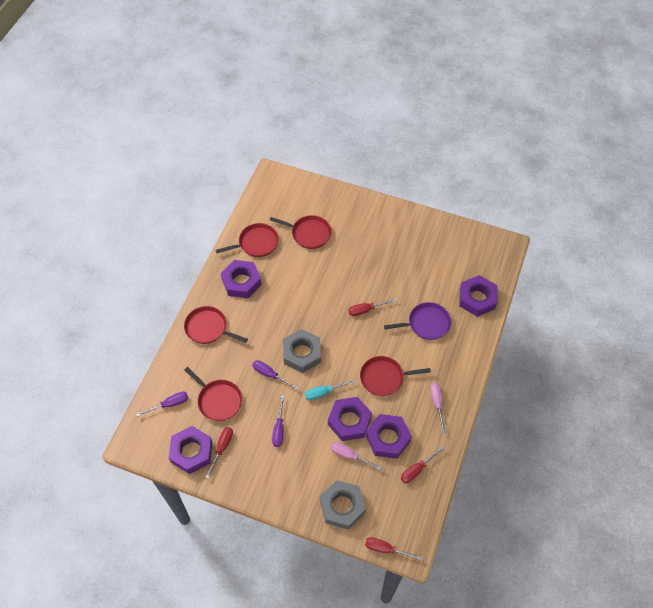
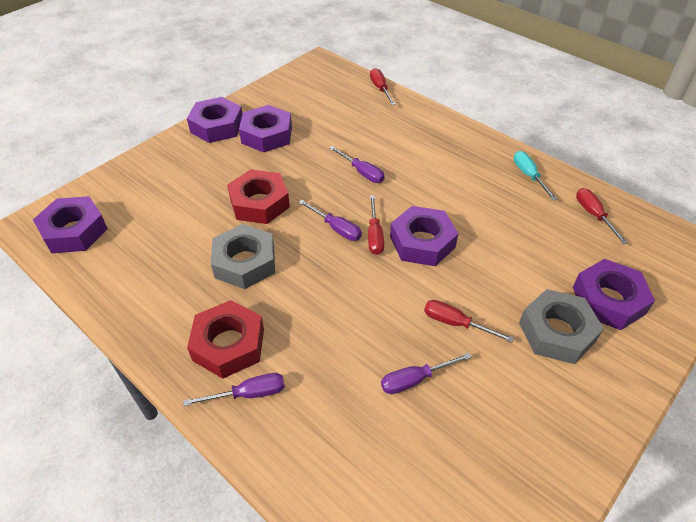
pink screwdriver: 2 -> 0
purple pan: 1 -> 0
purple screwdriver: 3 -> 4
red nut: 0 -> 2
red pan: 5 -> 0

